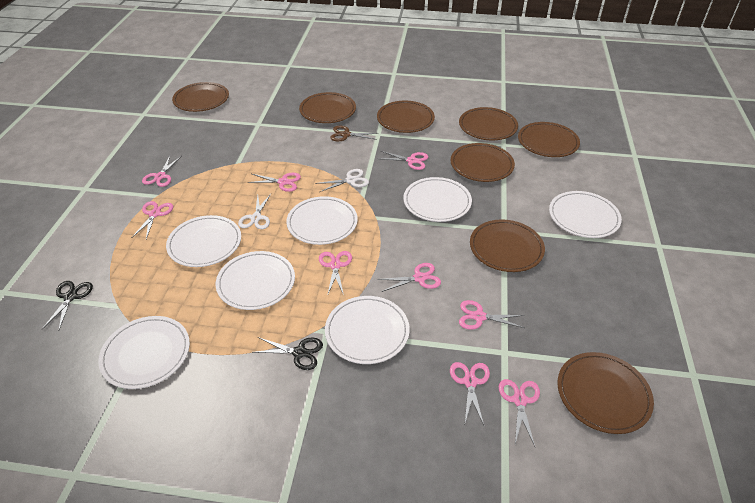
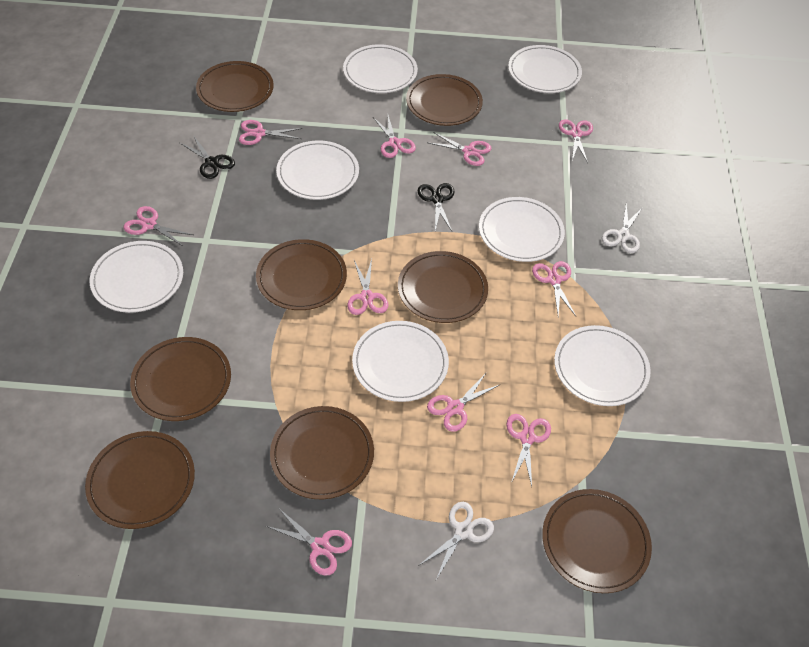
brown scissors: 1 -> 0
pink scissors: 9 -> 10

